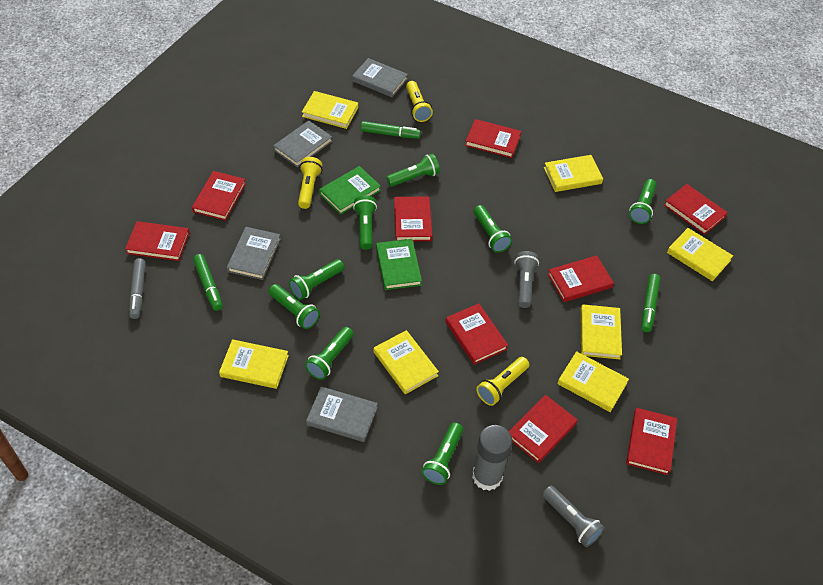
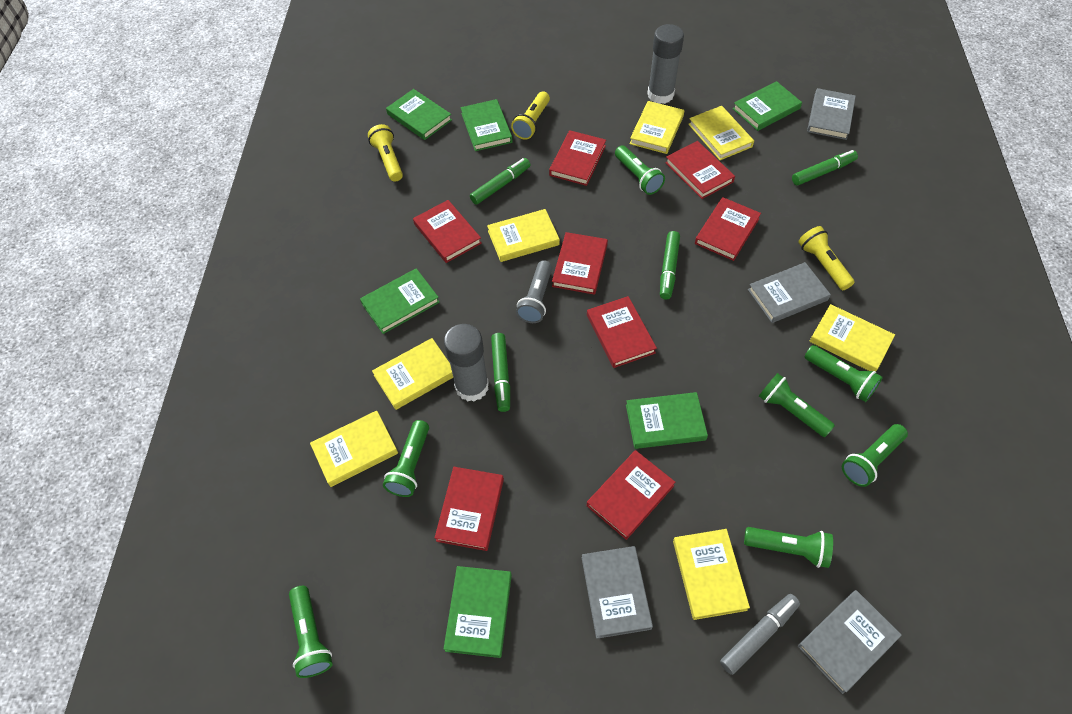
green book: 2 -> 6
green flashlight: 8 -> 7
green marker: 3 -> 4
grey flashlight: 2 -> 1
grey glue stick: 1 -> 2
red book: 9 -> 8

